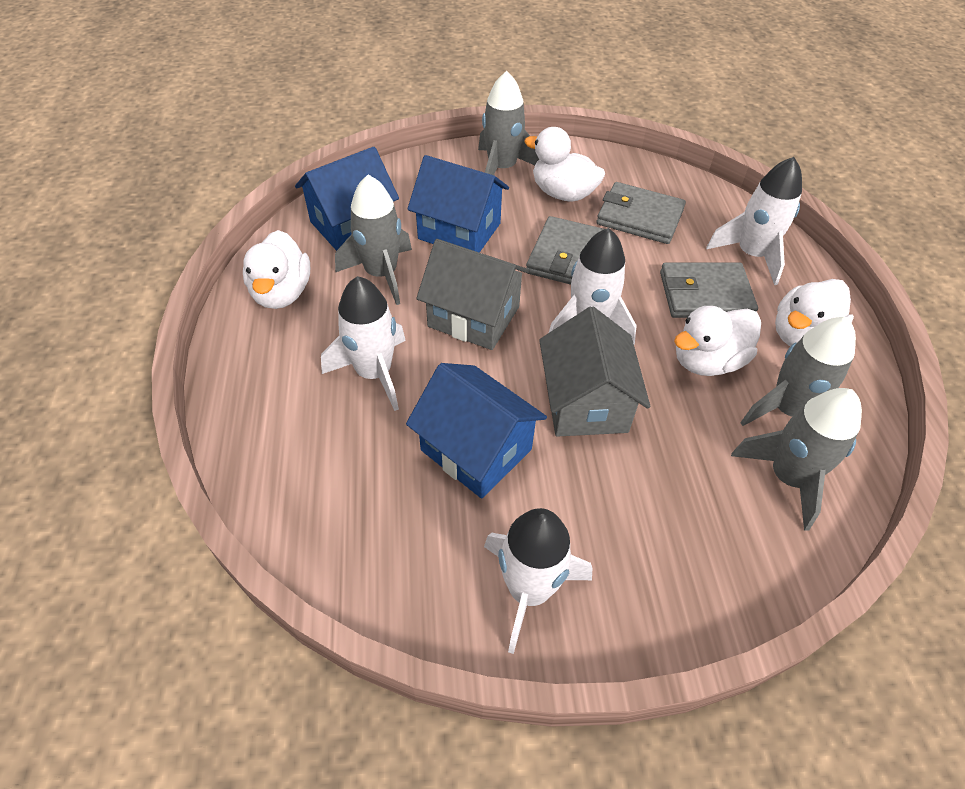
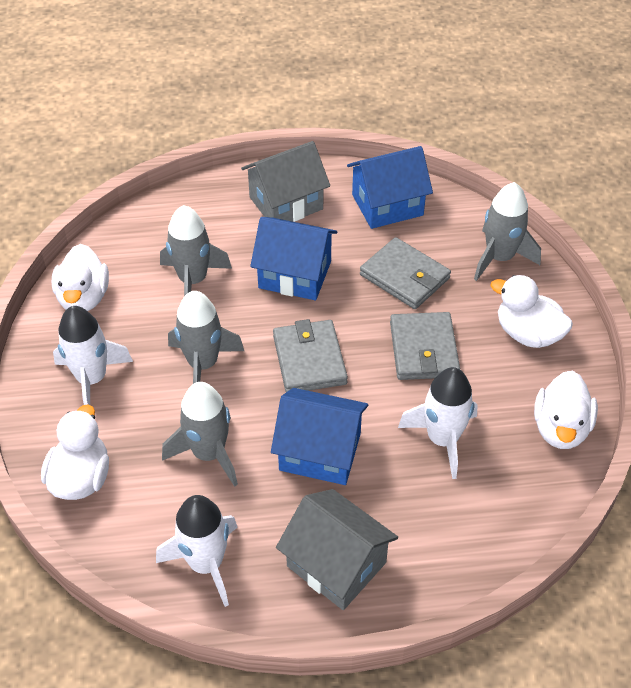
white rocket: 4 -> 3

